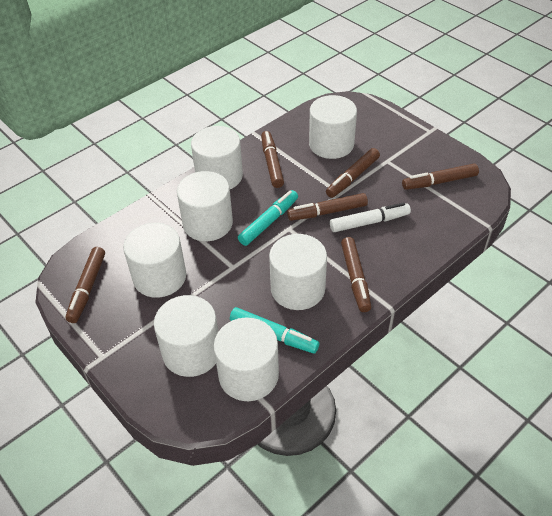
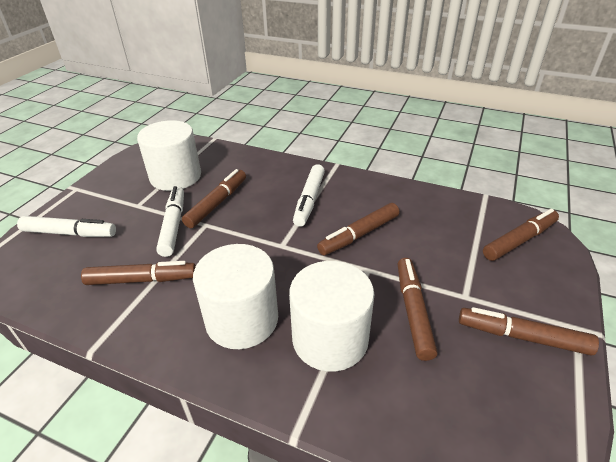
turquoise marker: 2 -> 0
white cylinder: 7 -> 3
white marker: 1 -> 3

